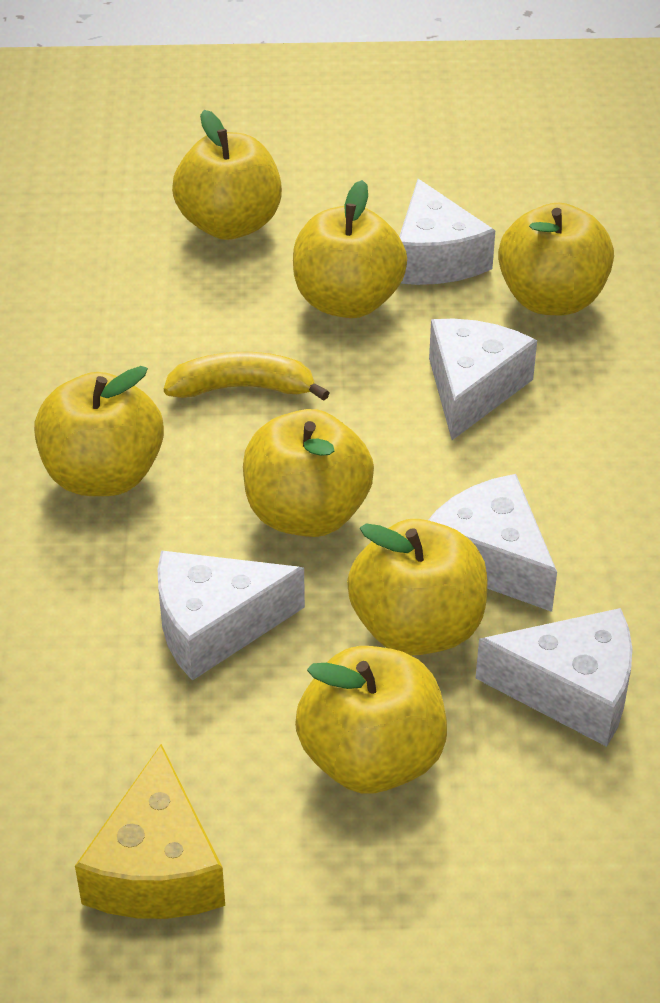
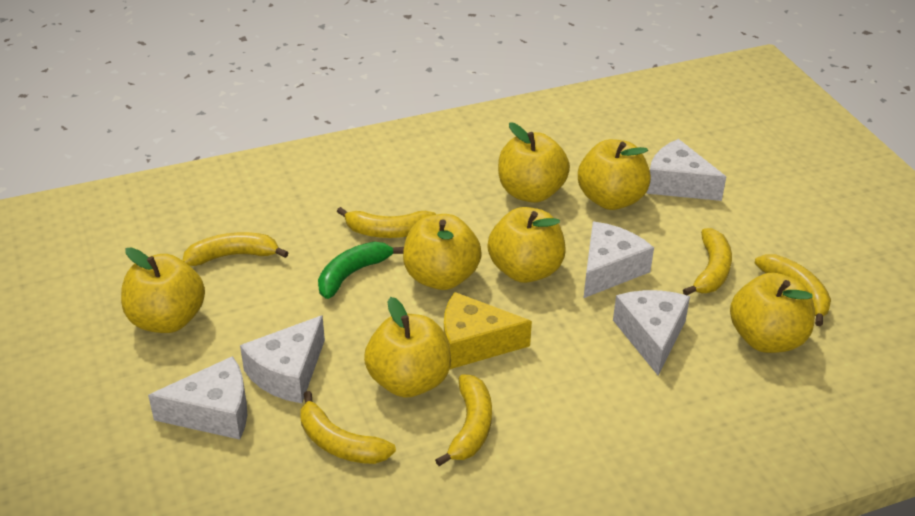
green banana: 0 -> 1
yellow banana: 1 -> 6

